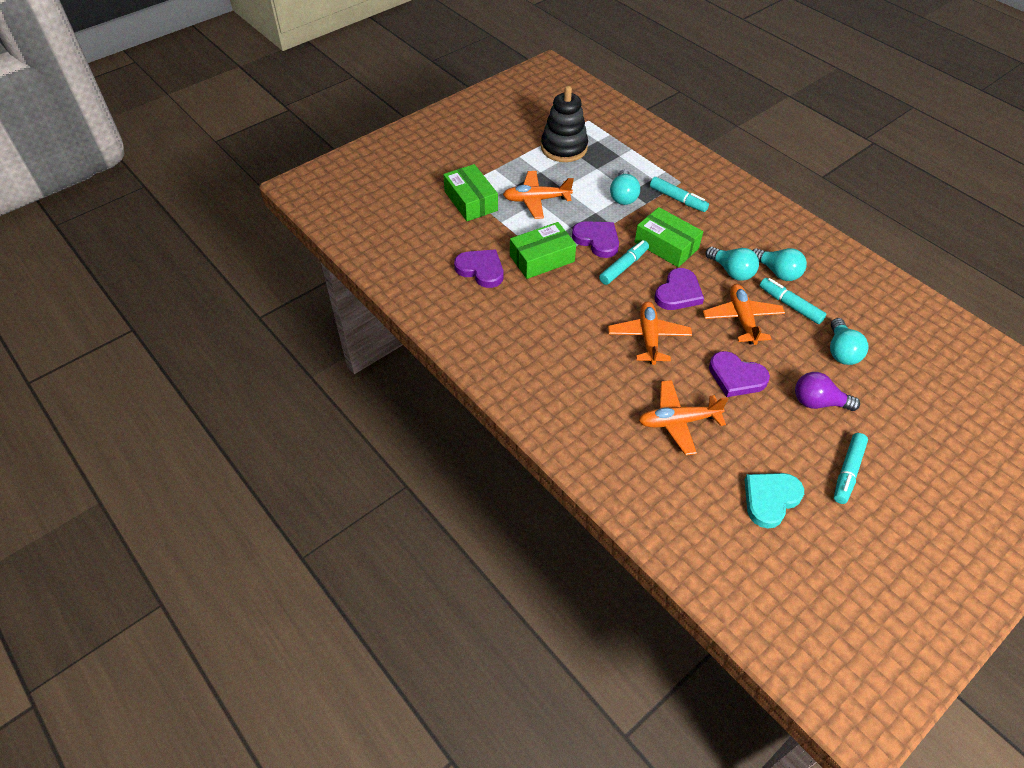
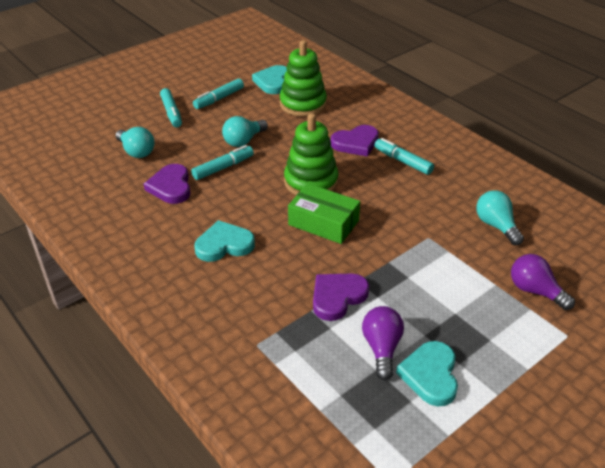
black stacking toy: 1 -> 0
green box: 3 -> 1
green stacking toy: 0 -> 2
orange plane: 4 -> 0
purple heart: 4 -> 3
purple light bulb: 1 -> 2
turquoise heart: 1 -> 3
turquoise light bulb: 4 -> 3

